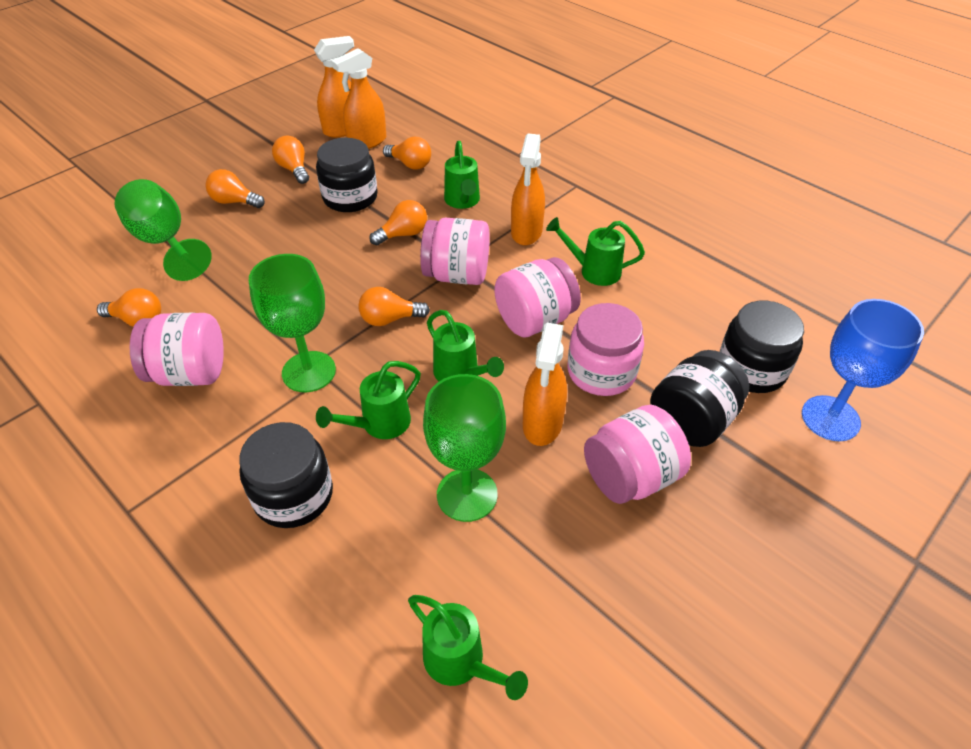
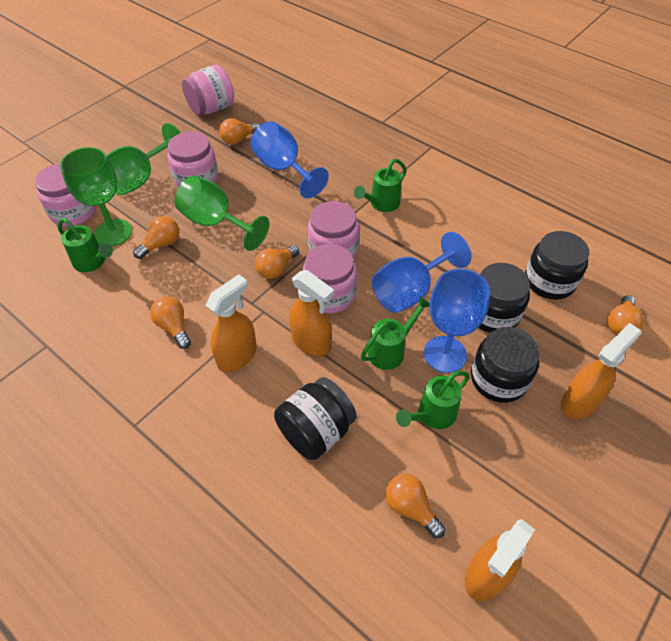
blue goblet: 1 -> 3
green watering can: 5 -> 4

